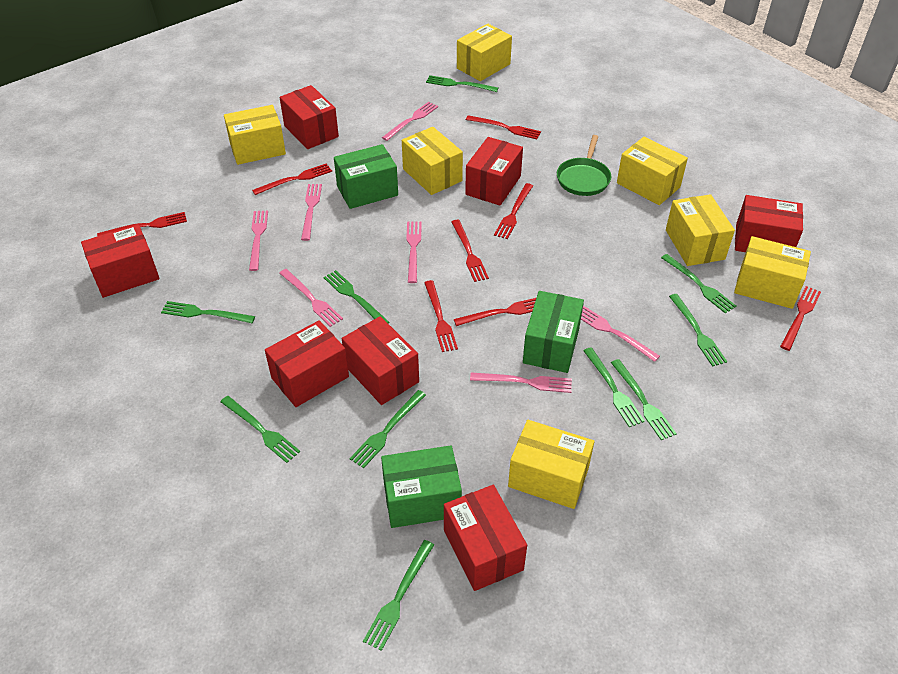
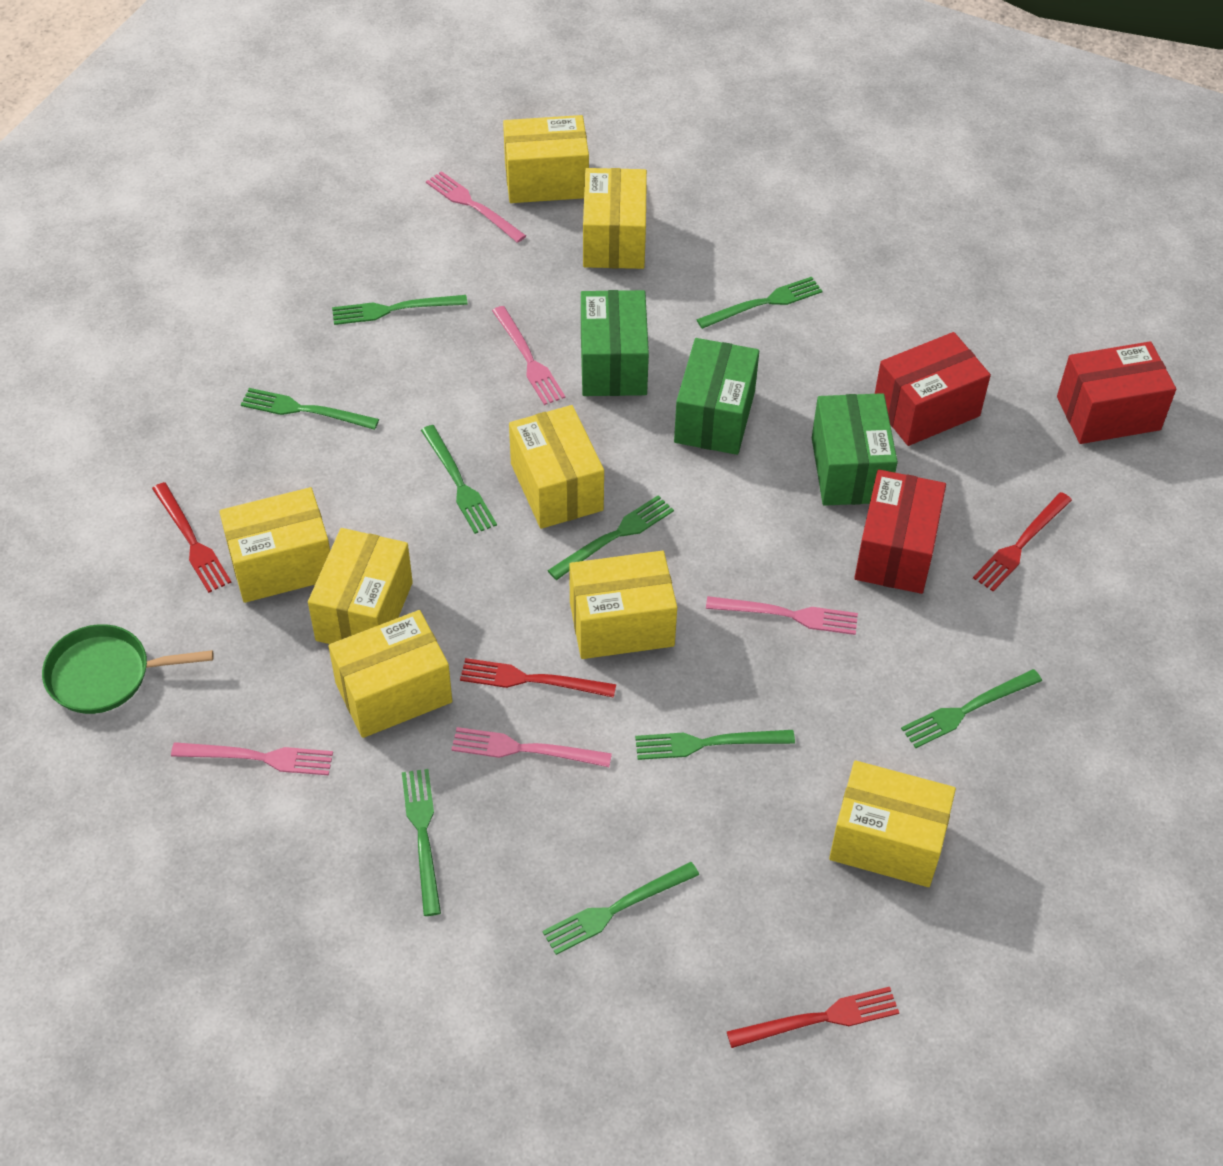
green fork: 10 -> 9
pink fork: 7 -> 5
red box: 7 -> 3
red fork: 8 -> 4
yellow box: 7 -> 8

